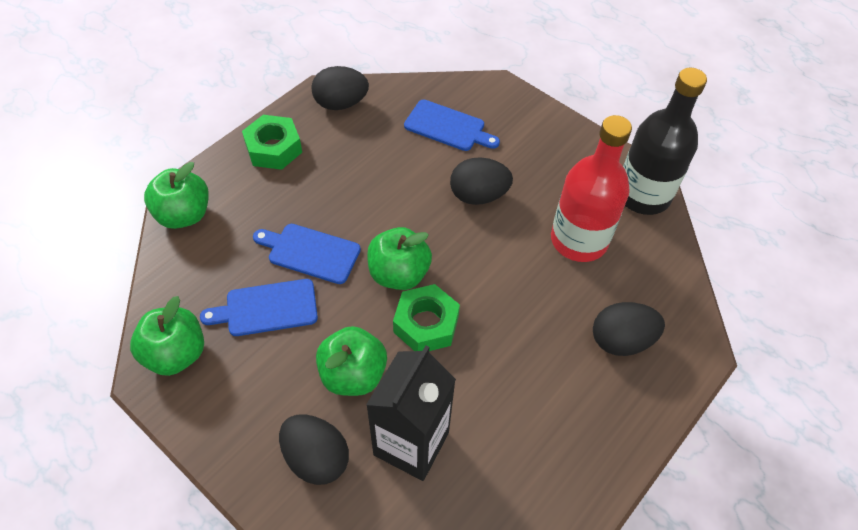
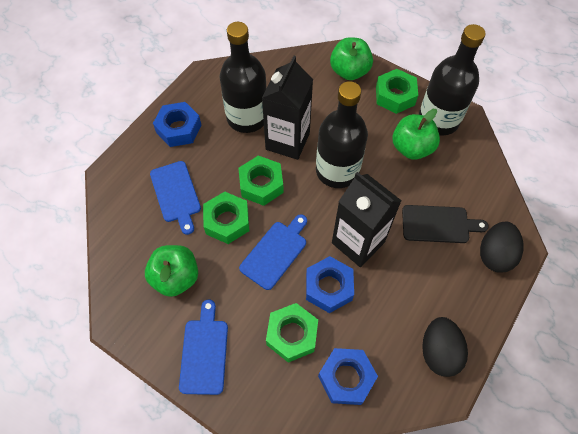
black bottle: 1 -> 3
black carton: 1 -> 2
black cutting board: 0 -> 1
black egg: 4 -> 2
blue nut: 0 -> 3
green apple: 4 -> 3
green nut: 2 -> 4
red bottle: 1 -> 0

